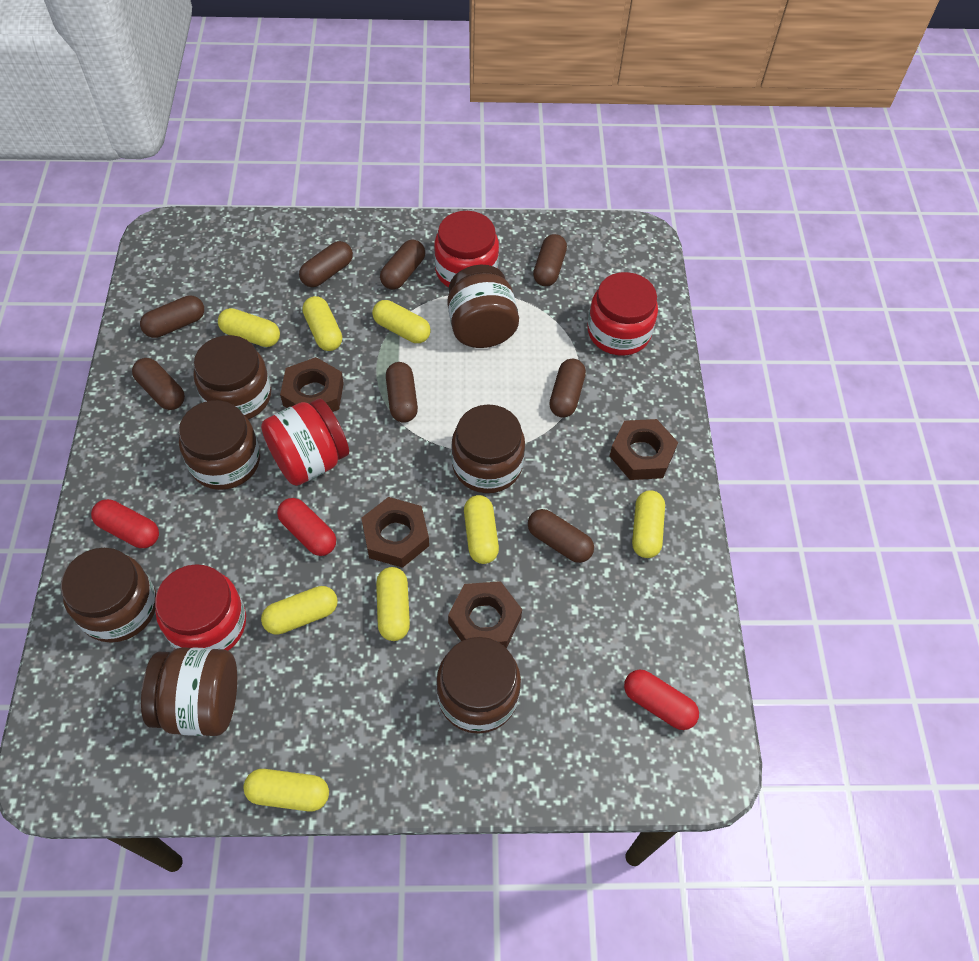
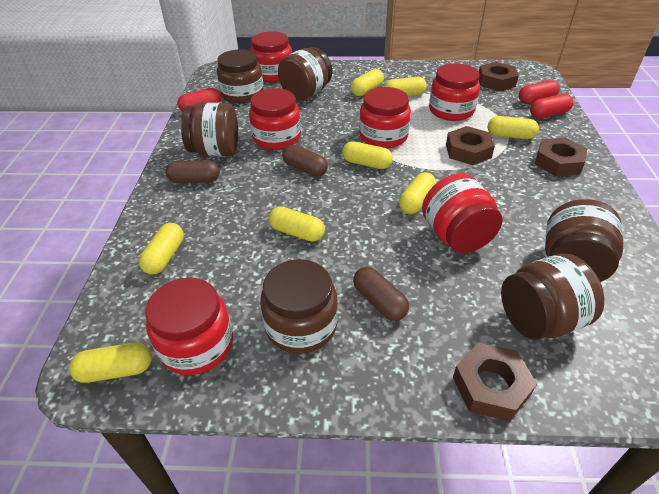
brown capsule: 8 -> 3
brown jar: 7 -> 6
red jar: 4 -> 6

